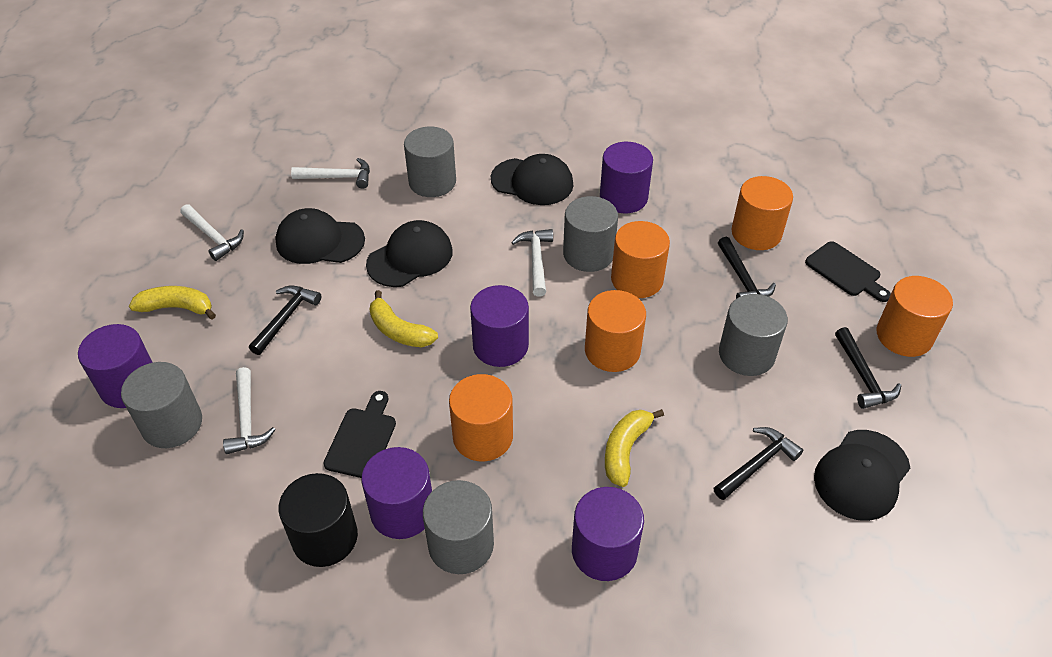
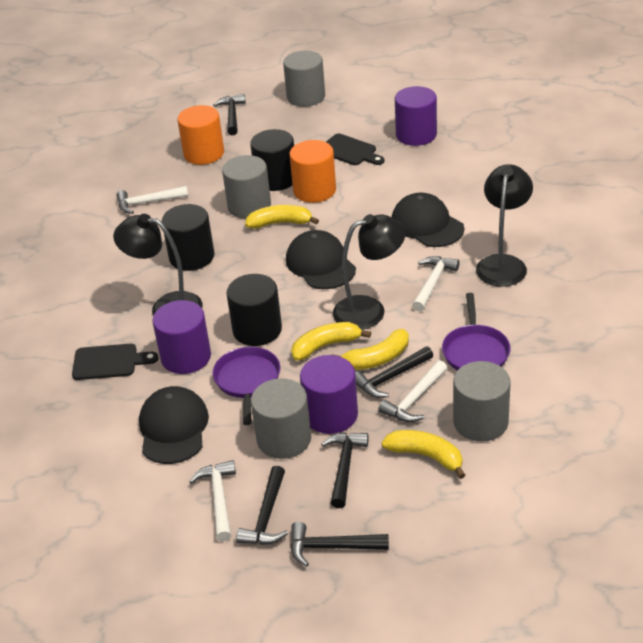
black cap: 4 -> 3
black cylinder: 1 -> 3
black hammer: 4 -> 5
black lamp: 0 -> 3
grey cylinder: 5 -> 4
orange cylinder: 5 -> 2
purple cylinder: 5 -> 3
purple pan: 0 -> 2
yellow banana: 3 -> 4

